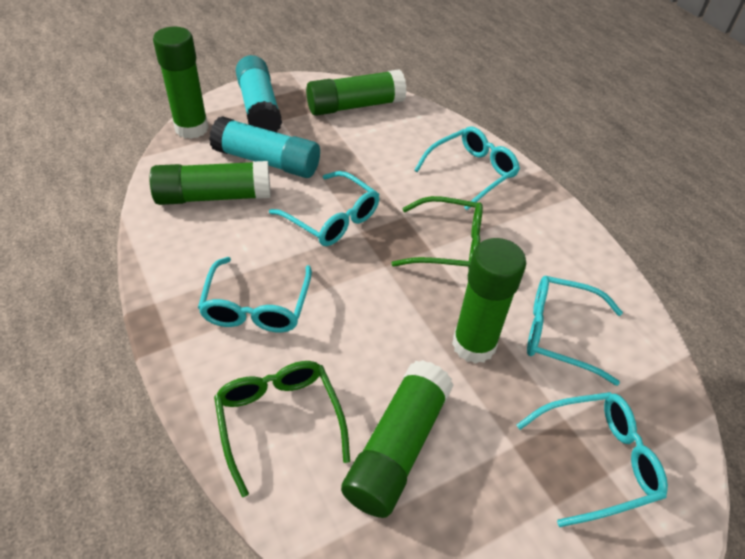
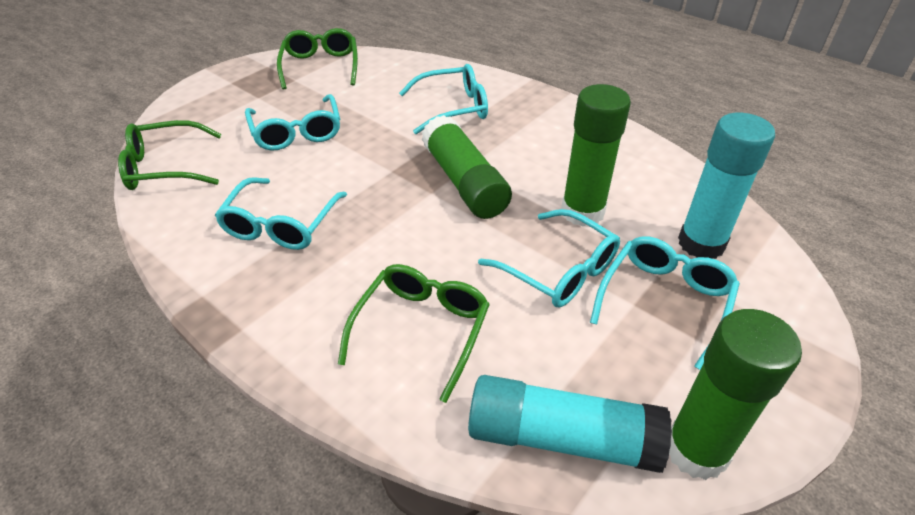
green glasses: 2 -> 3
green glue stick: 5 -> 3

